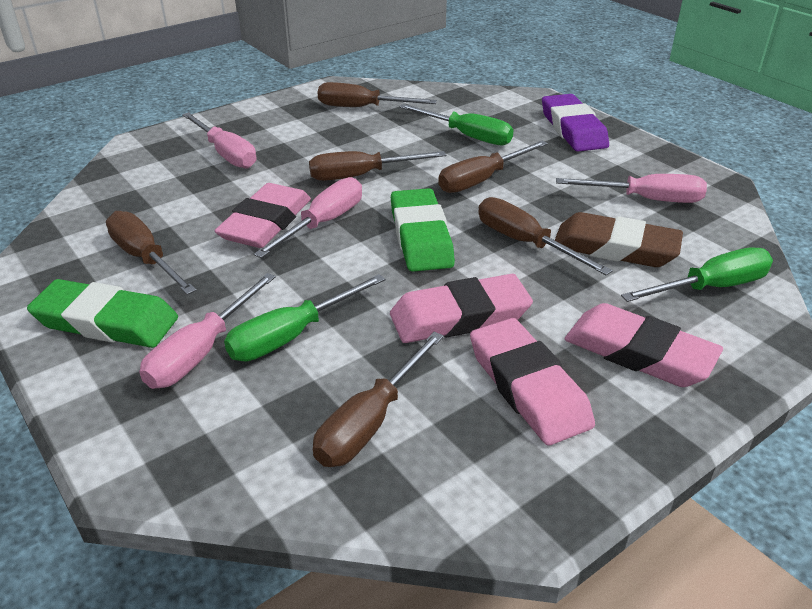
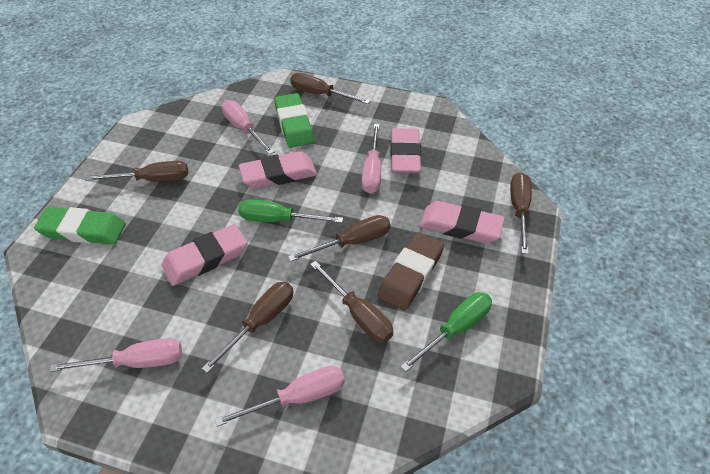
green screwdriver: 3 -> 2
purple eraser: 1 -> 0

